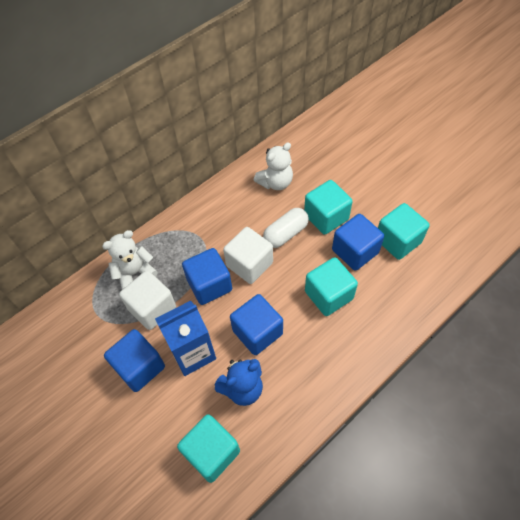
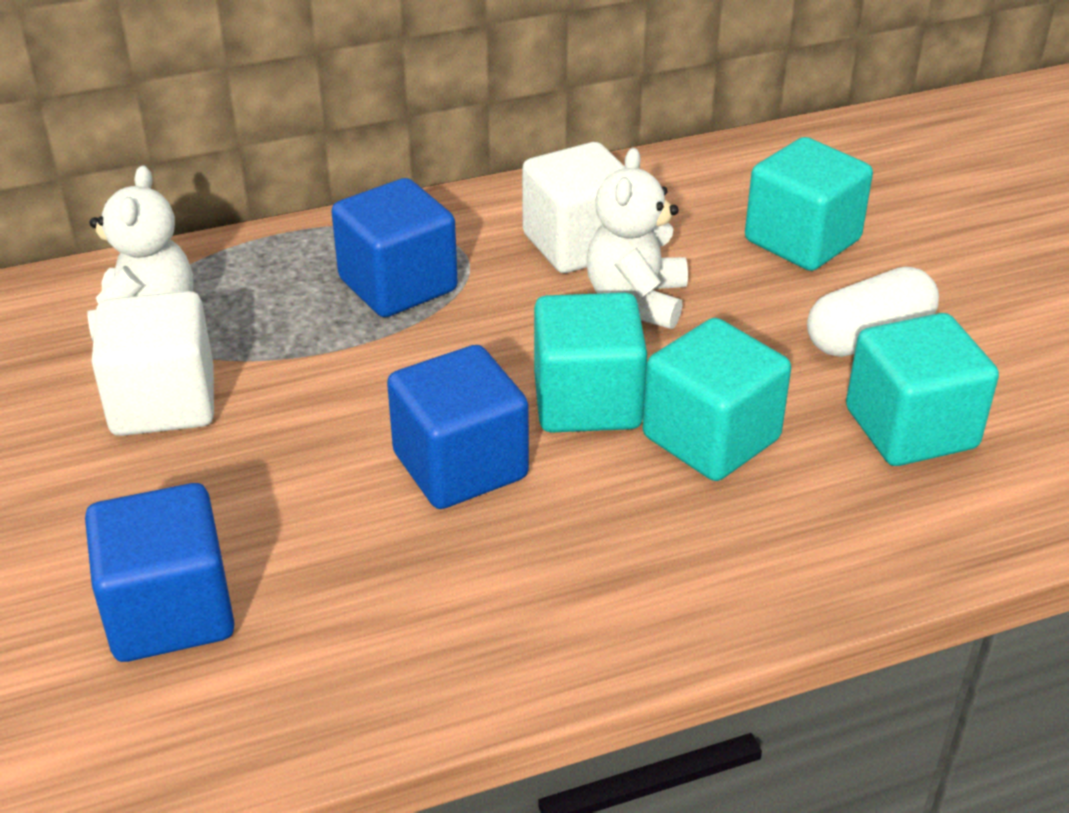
blue carton: 1 -> 0
blue cube: 4 -> 3
blue teddy bear: 1 -> 0

